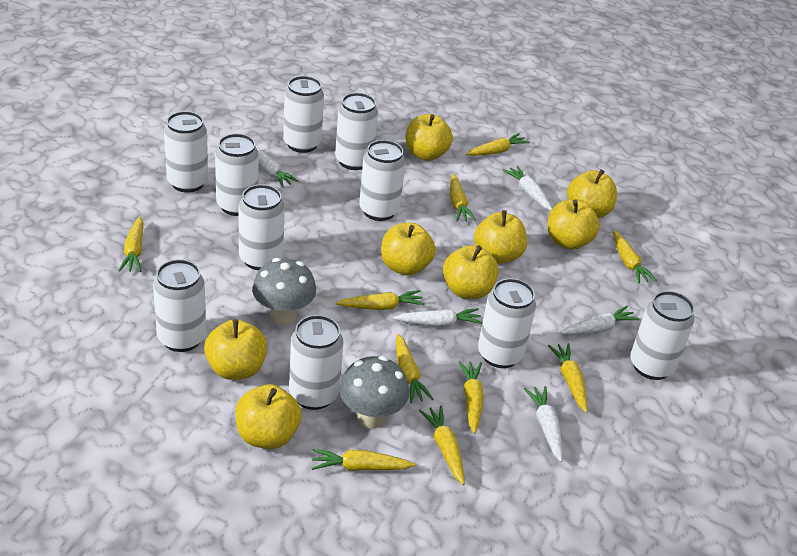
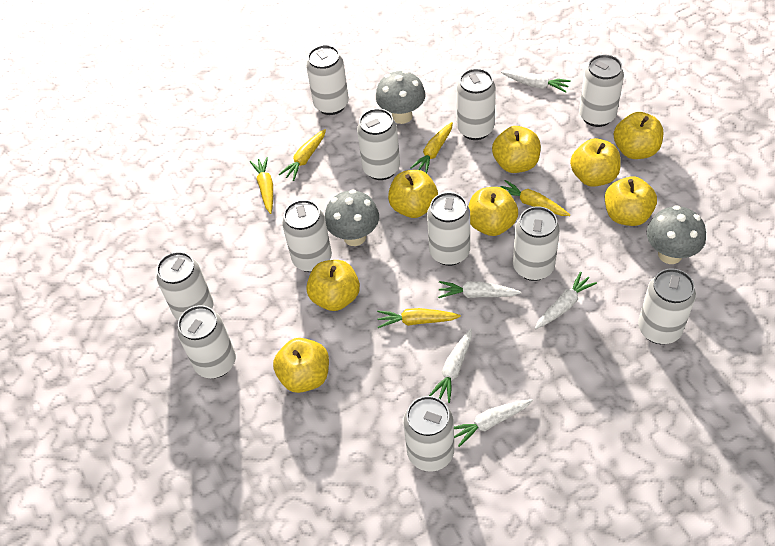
grey mushroom: 2 -> 3
white can: 10 -> 11
yellow carrot: 10 -> 5

